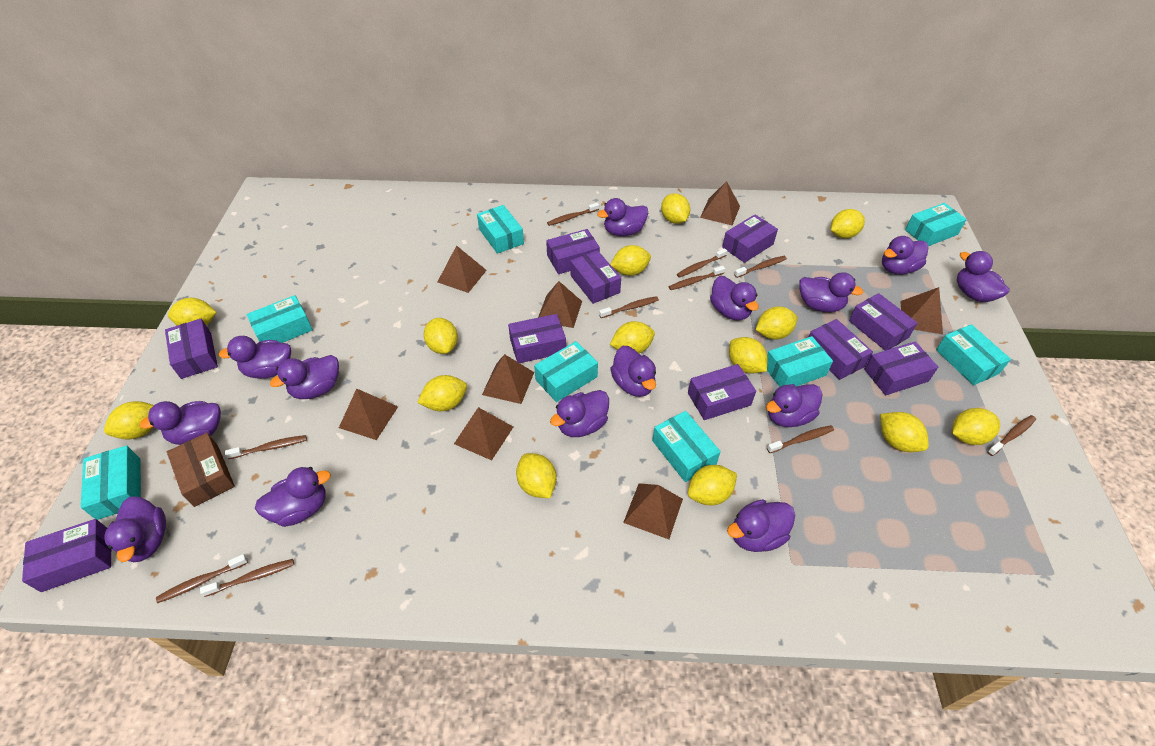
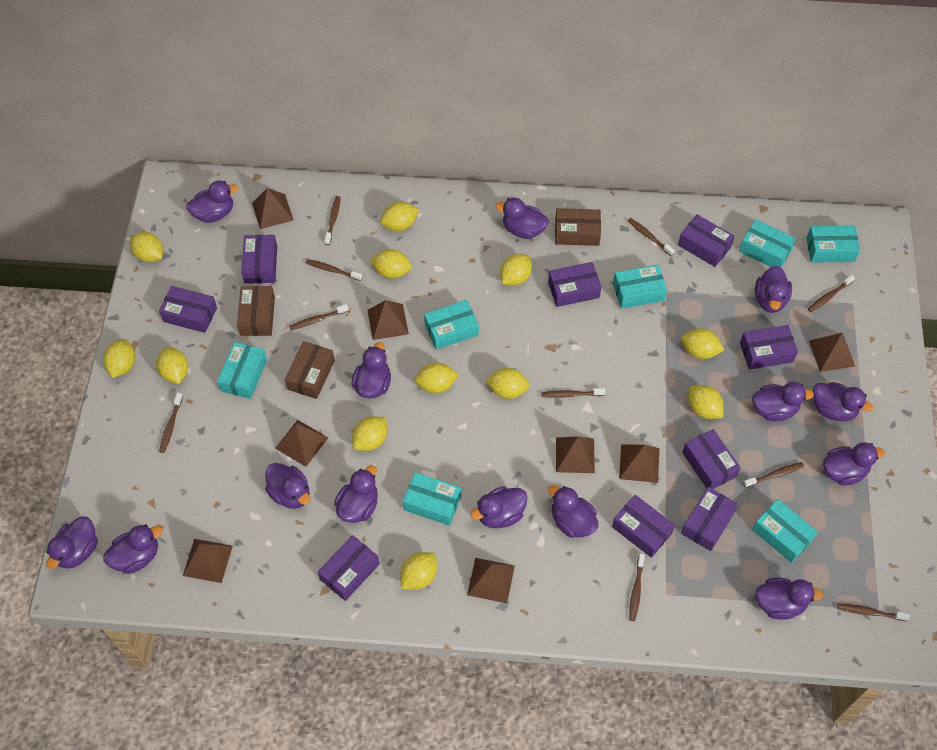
brown box: 1 -> 3
purple box: 10 -> 9
turquoise box: 8 -> 7
yellow lemon: 14 -> 12

